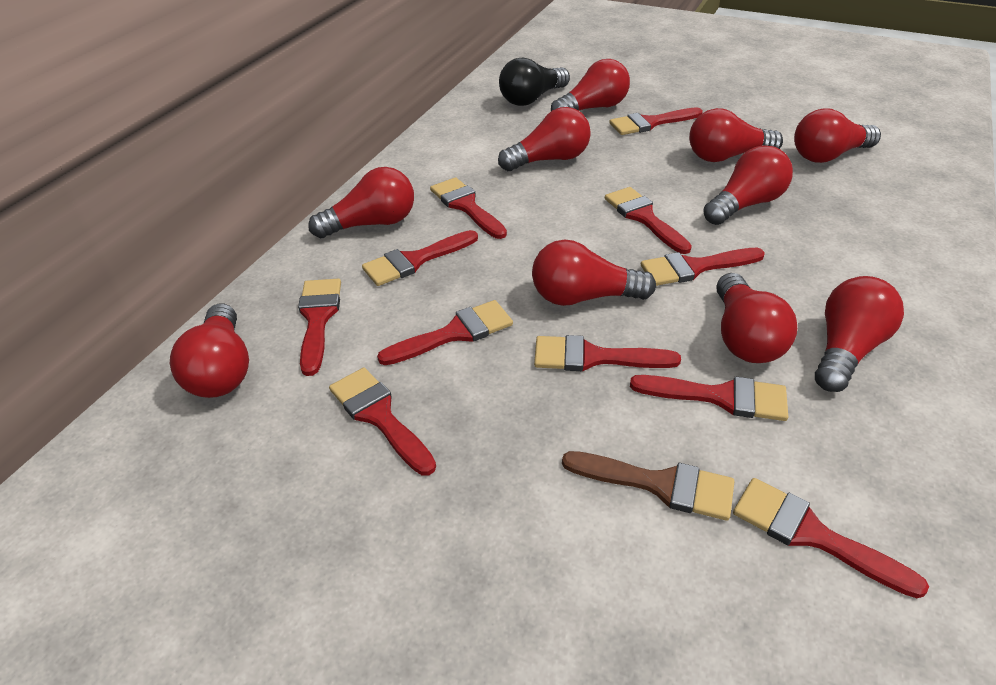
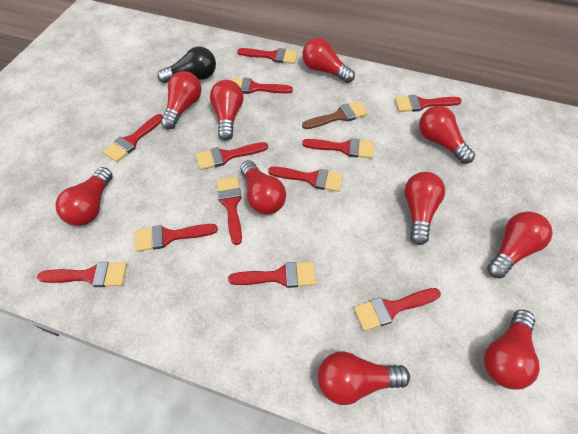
red brush: 11 -> 12

